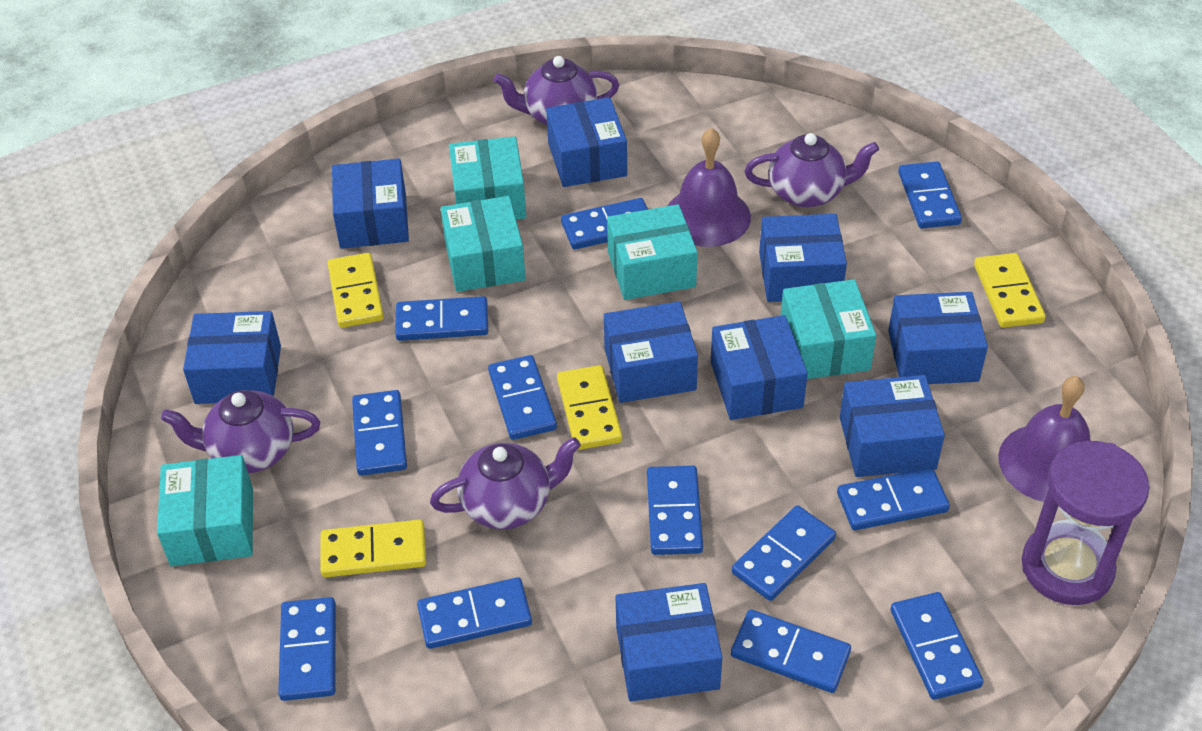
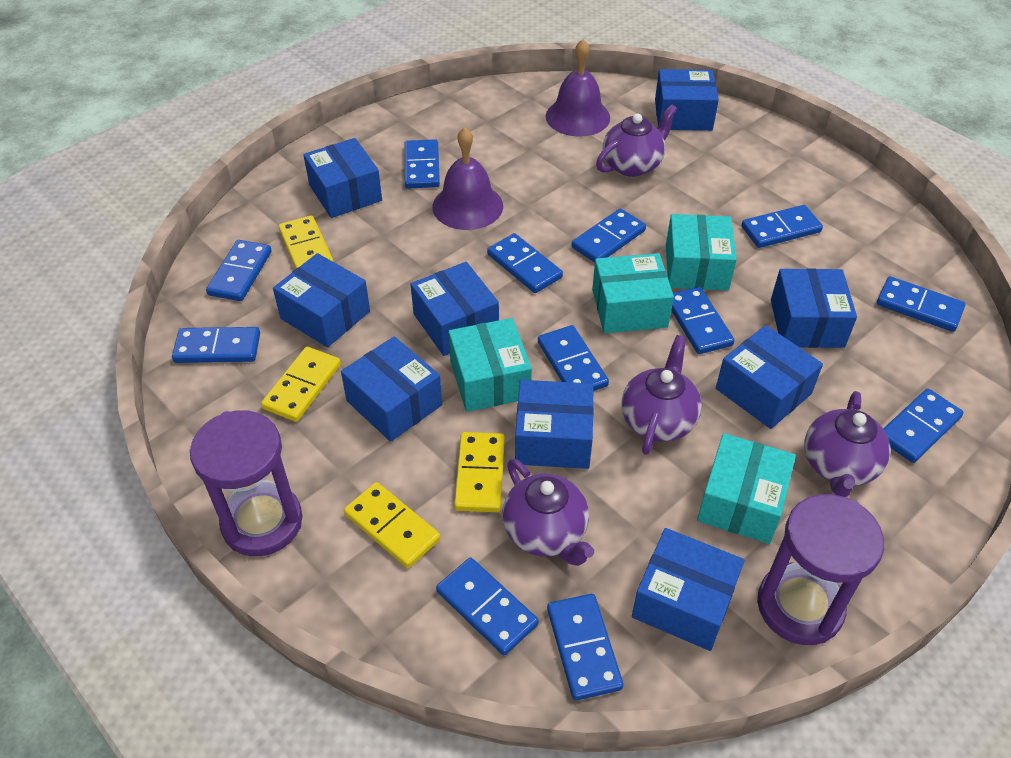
purple hourglass: 1 -> 2
turquoise box: 5 -> 4

